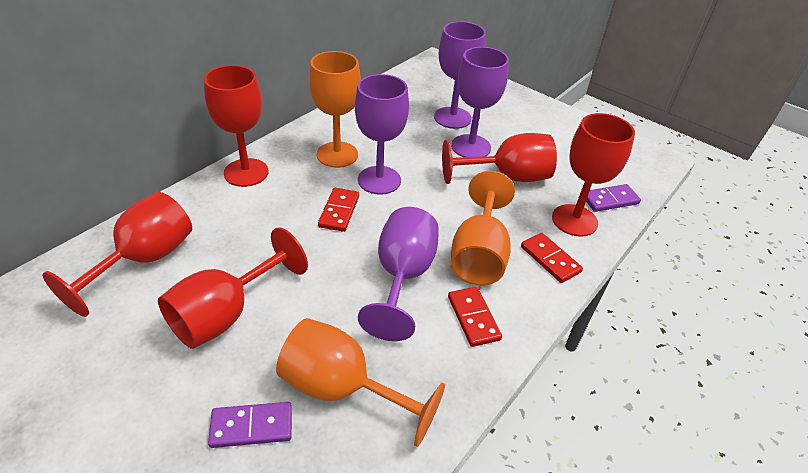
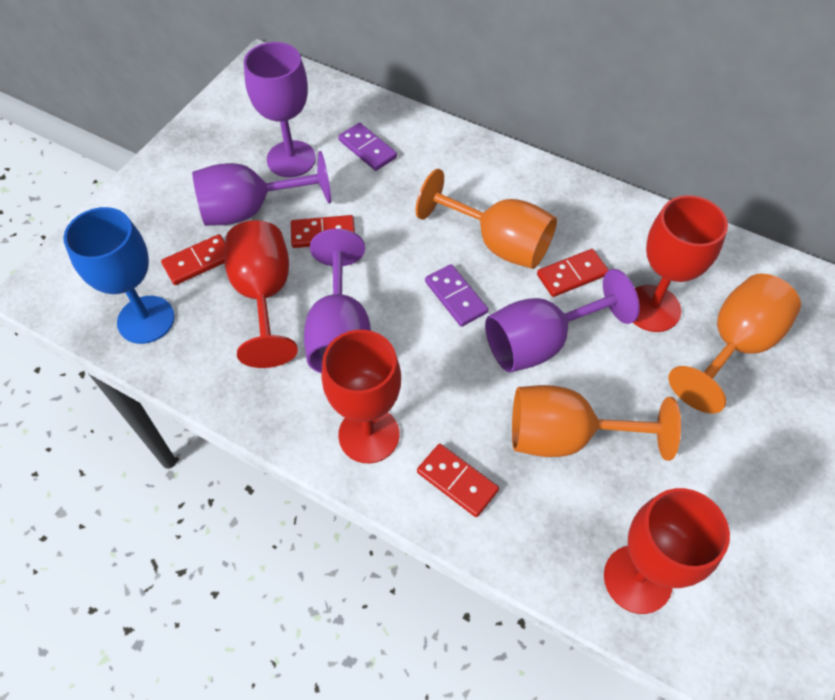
blue goblet: 0 -> 1
red domino: 3 -> 4
red goblet: 5 -> 4

